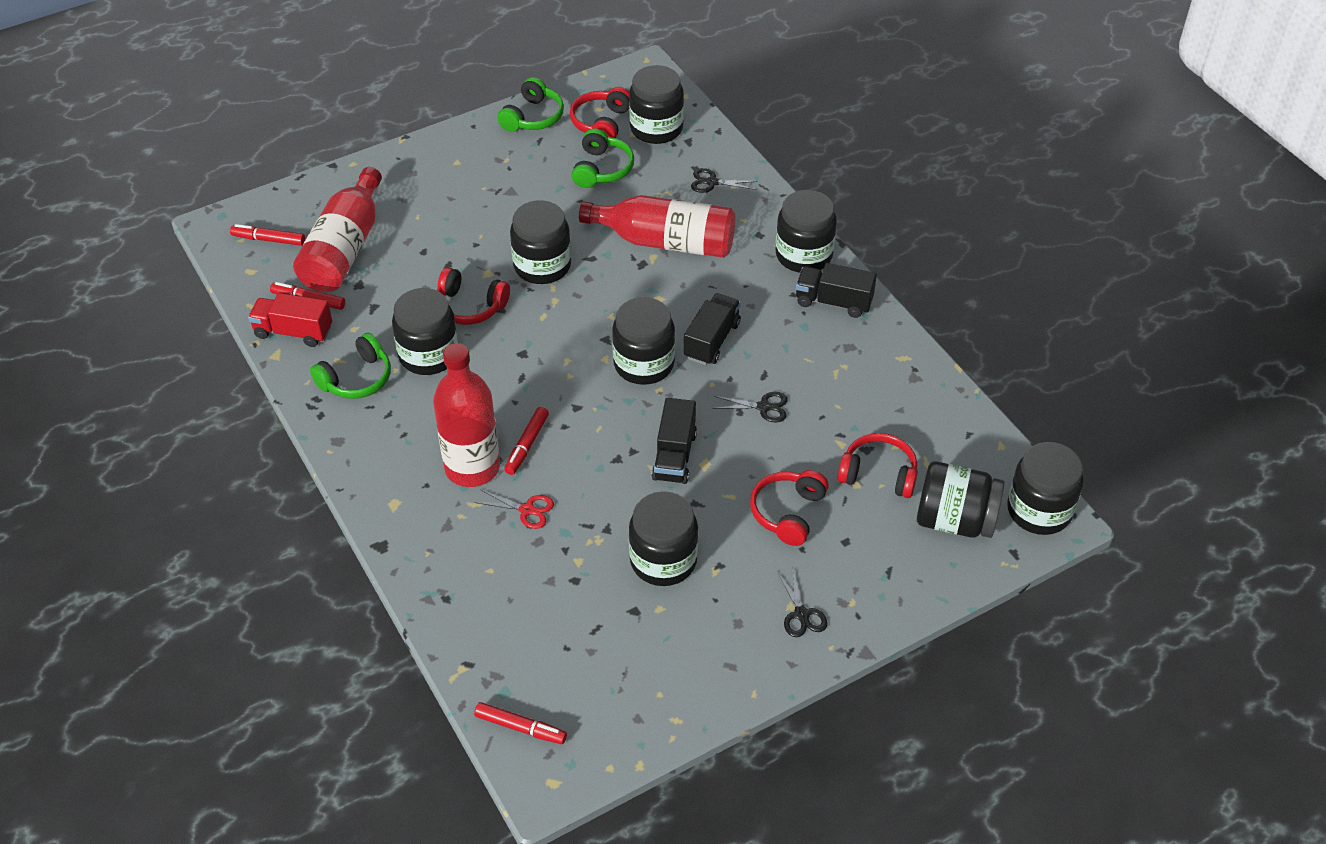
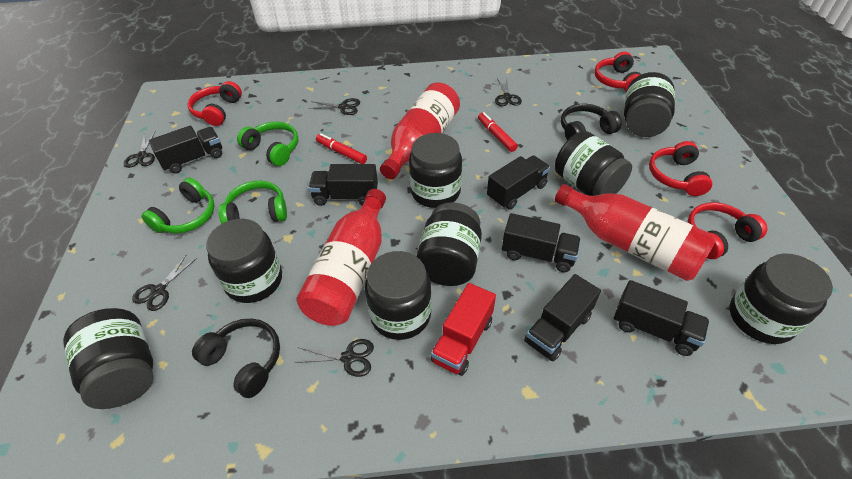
black headphones: 0 -> 2
black scissors: 3 -> 5
black truck: 3 -> 6
red marker: 4 -> 2
red scissors: 1 -> 0

